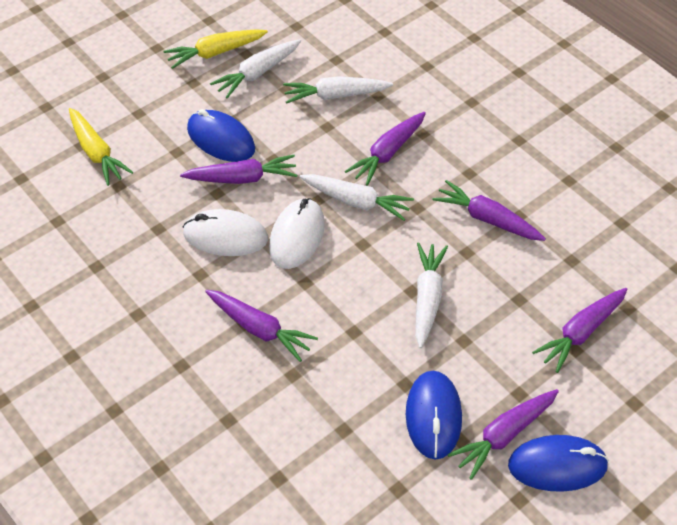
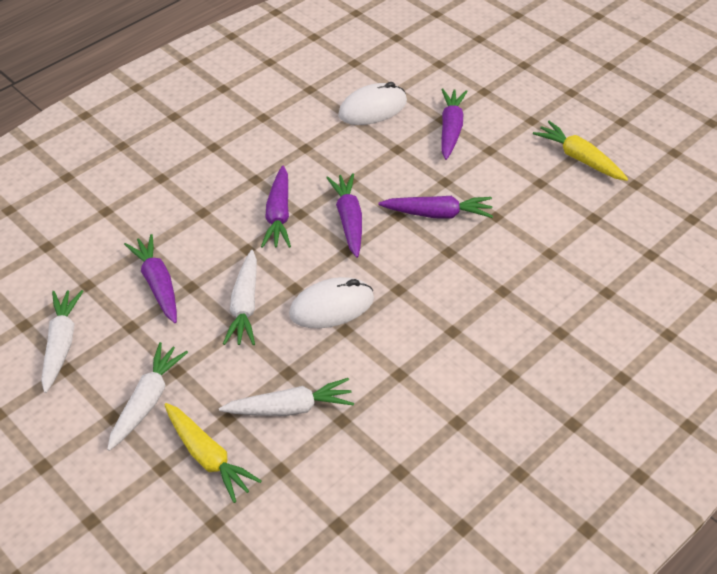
blue mouse: 3 -> 0
purple carrot: 6 -> 5

